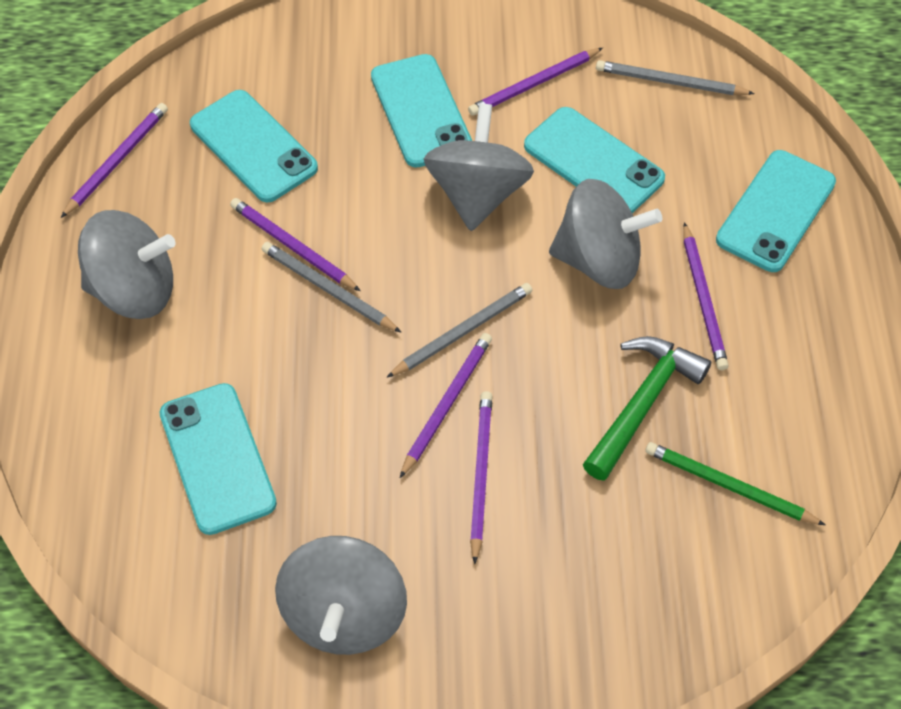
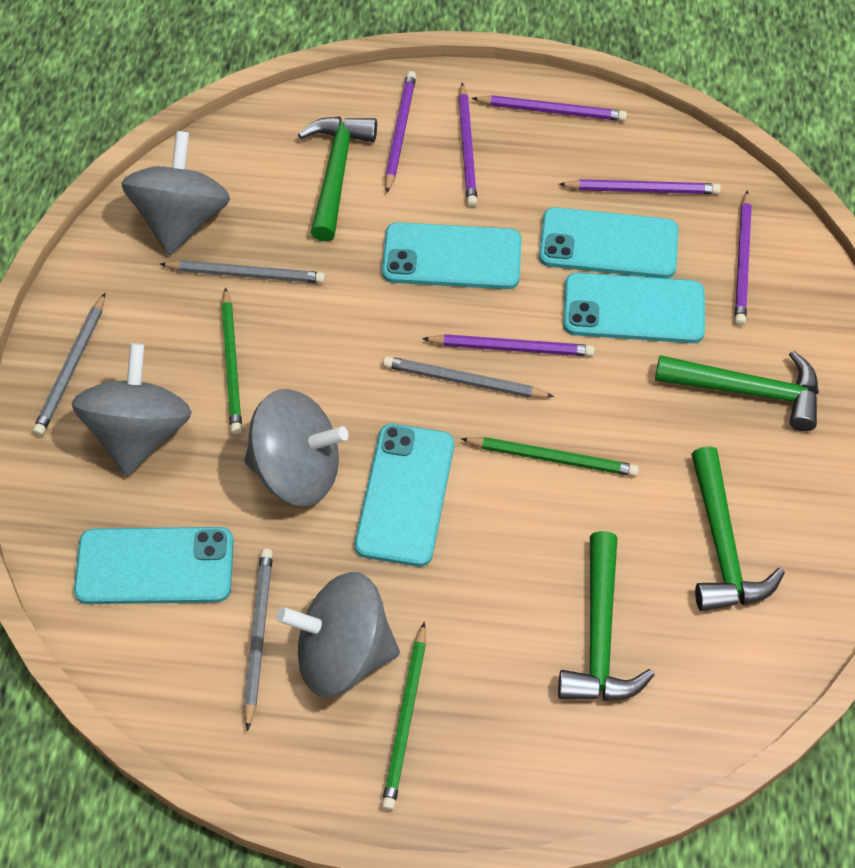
green hammer: 1 -> 4
green pencil: 1 -> 3
grey pencil: 3 -> 4

